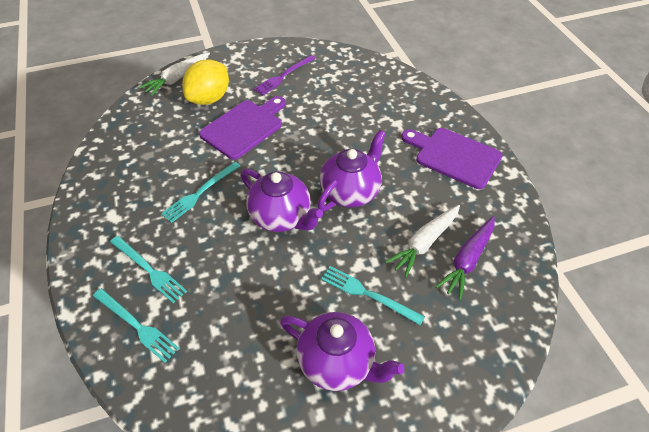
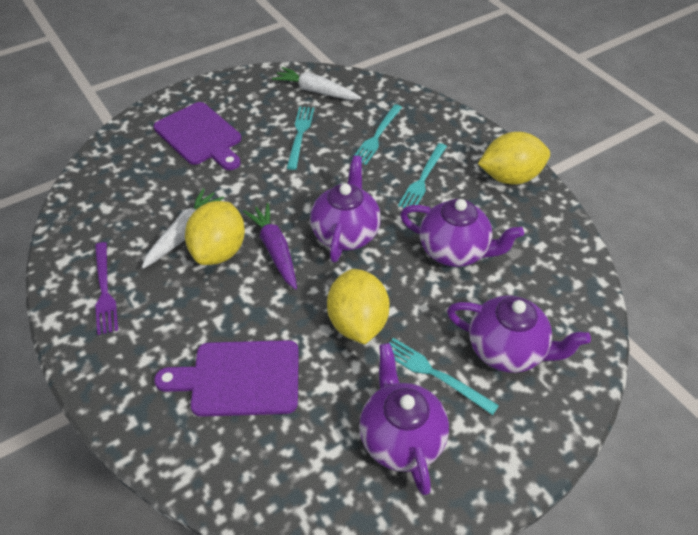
purple teapot: 3 -> 4
yellow lemon: 1 -> 3

